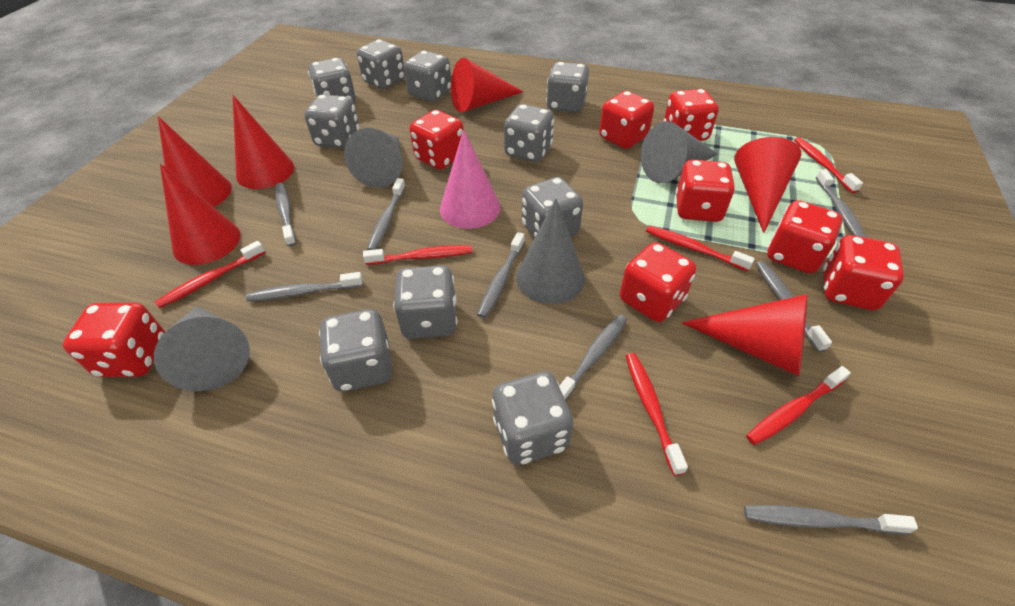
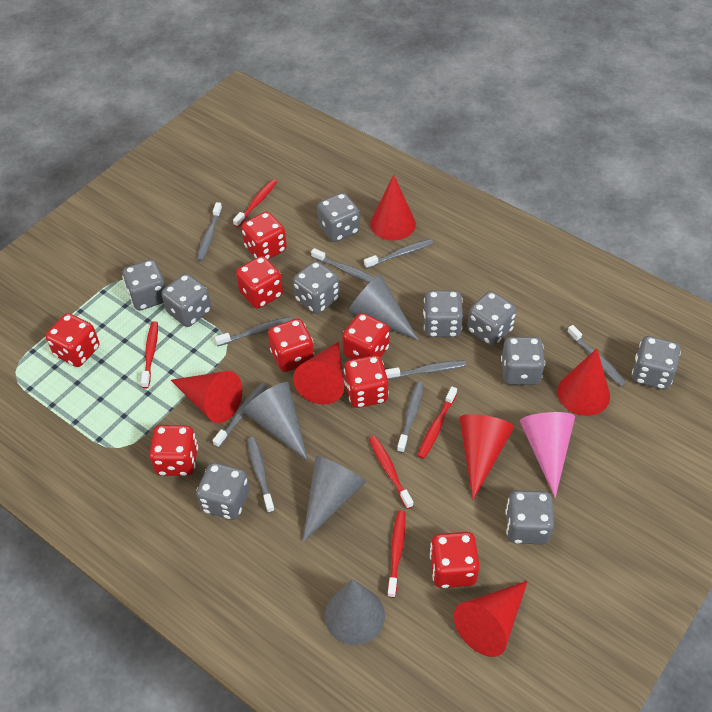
grey toothbrush: 8 -> 9
red toothbrush: 6 -> 5

